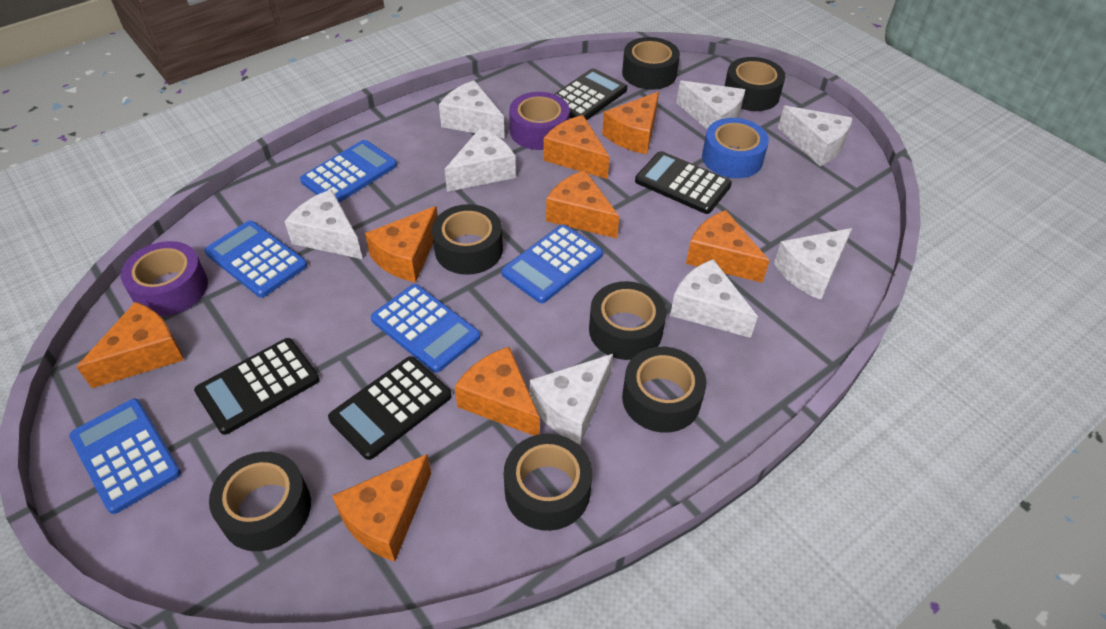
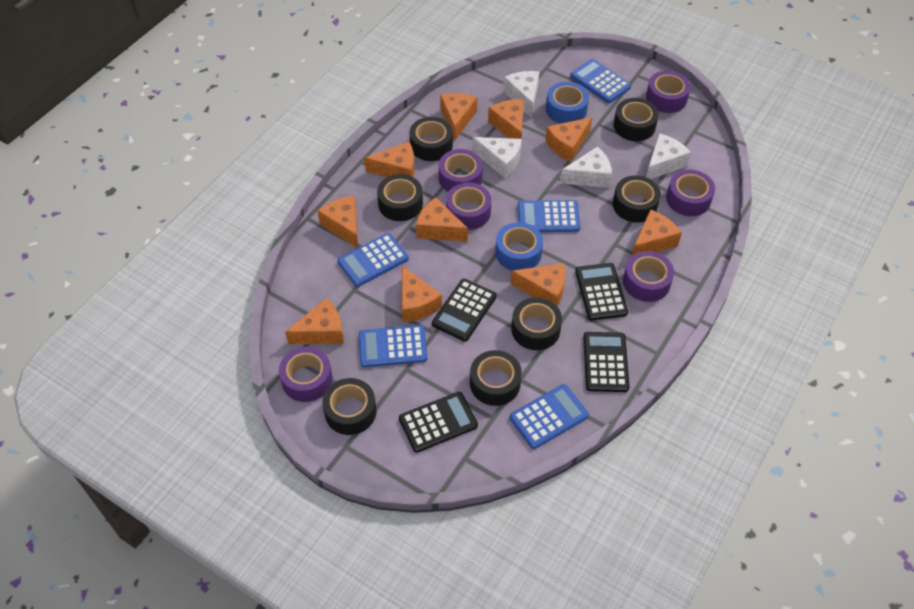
blue tape: 1 -> 2
orange cheese: 8 -> 10
purple tape: 2 -> 6
white cheese: 8 -> 4

